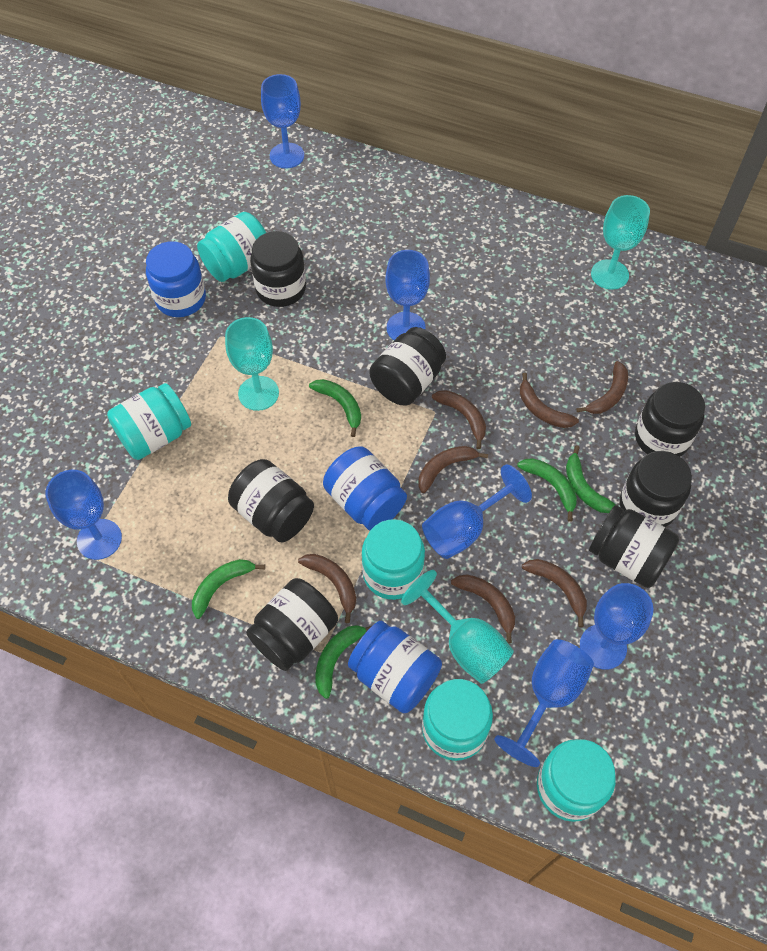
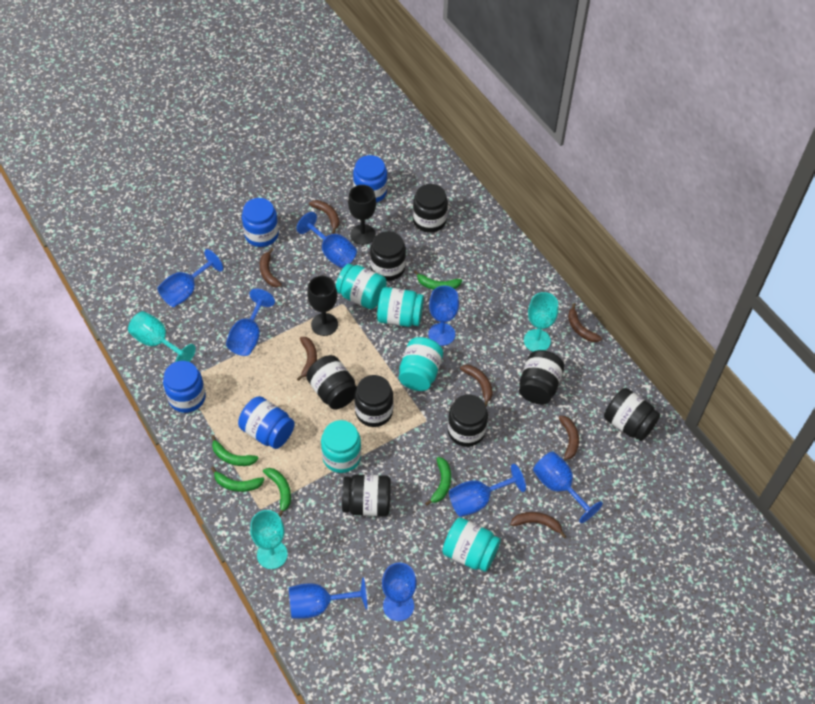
black goblet: 0 -> 2
black jar: 7 -> 8
blue goblet: 6 -> 8
blue jar: 3 -> 4

